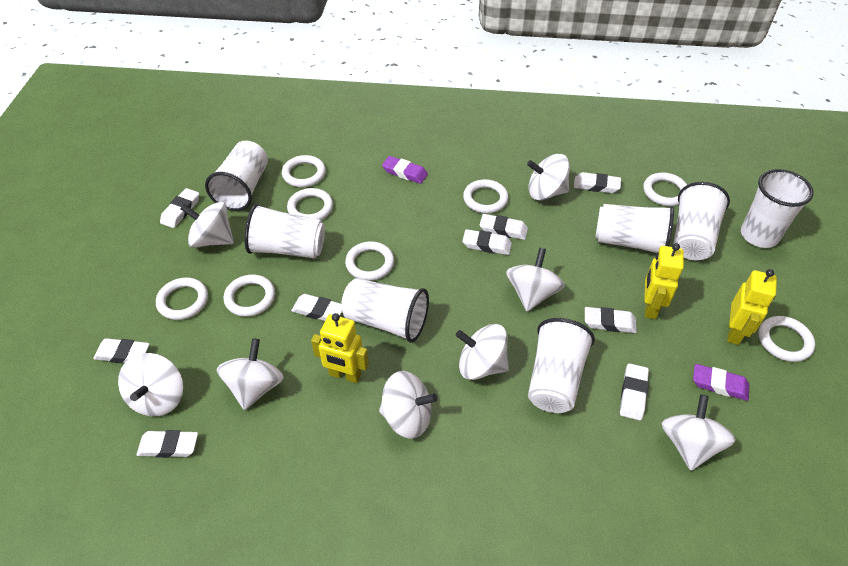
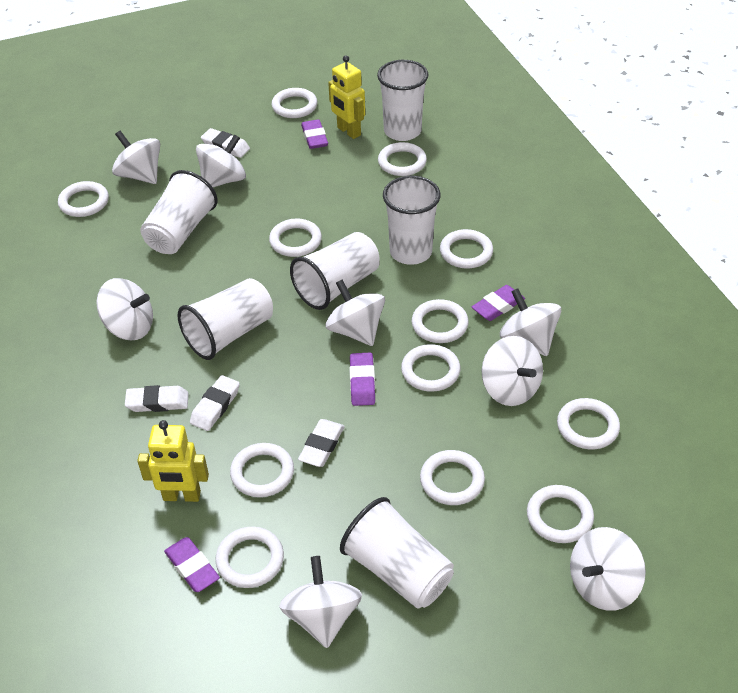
purple eraser: 2 -> 4
white cup: 7 -> 6
white eraser: 9 -> 4
white ring: 8 -> 12
yellow robot: 3 -> 2

